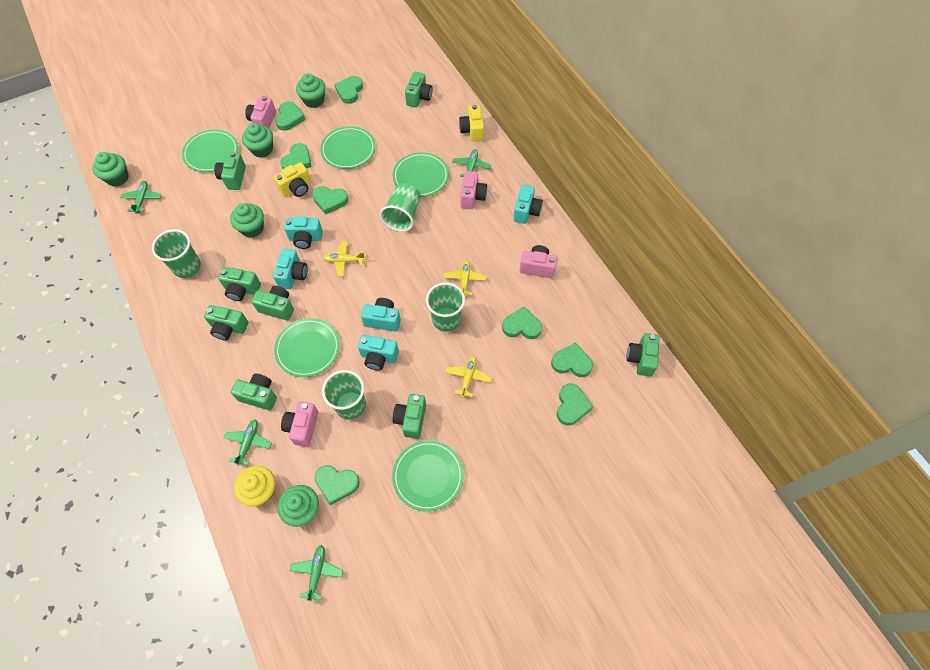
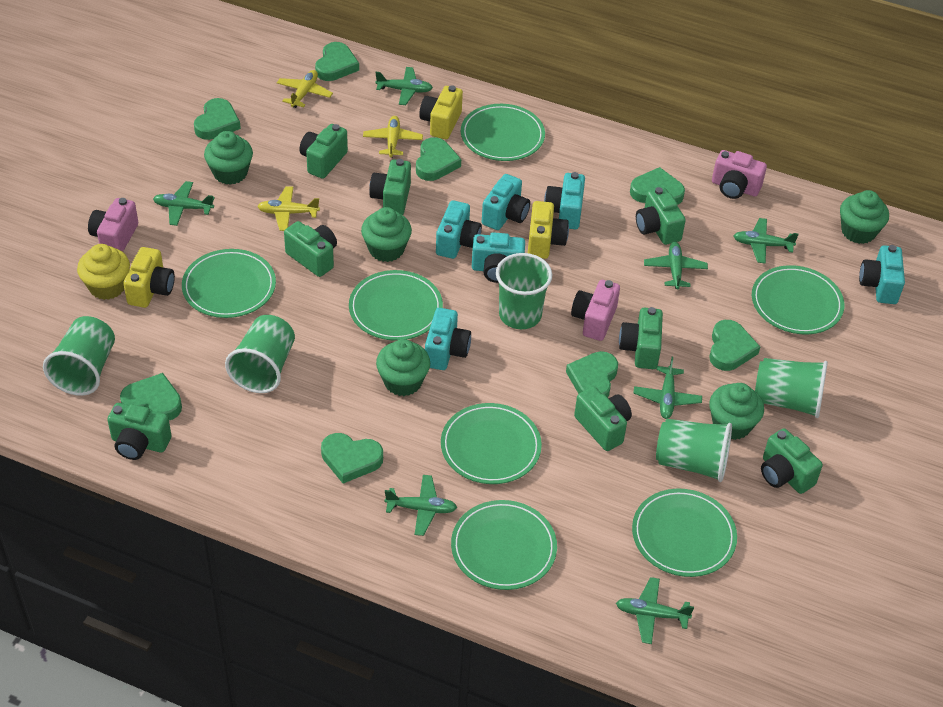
green cup: 4 -> 5
green plane: 4 -> 7
green plate: 5 -> 7
pink camera: 4 -> 3
turquoise camera: 5 -> 6
yellow camera: 2 -> 3

